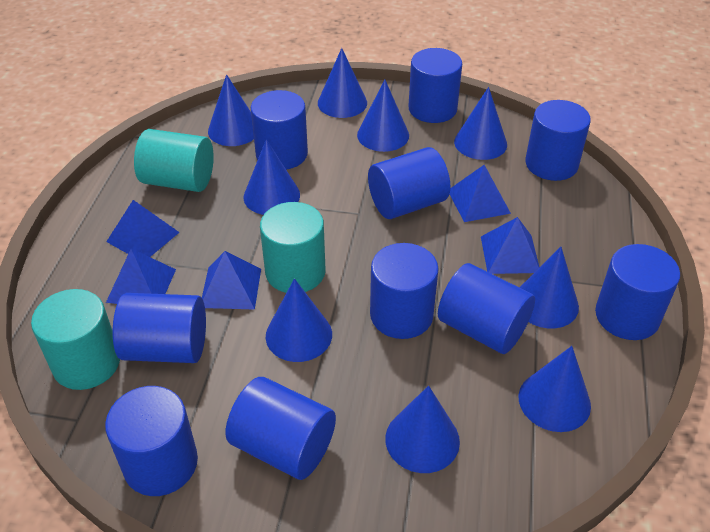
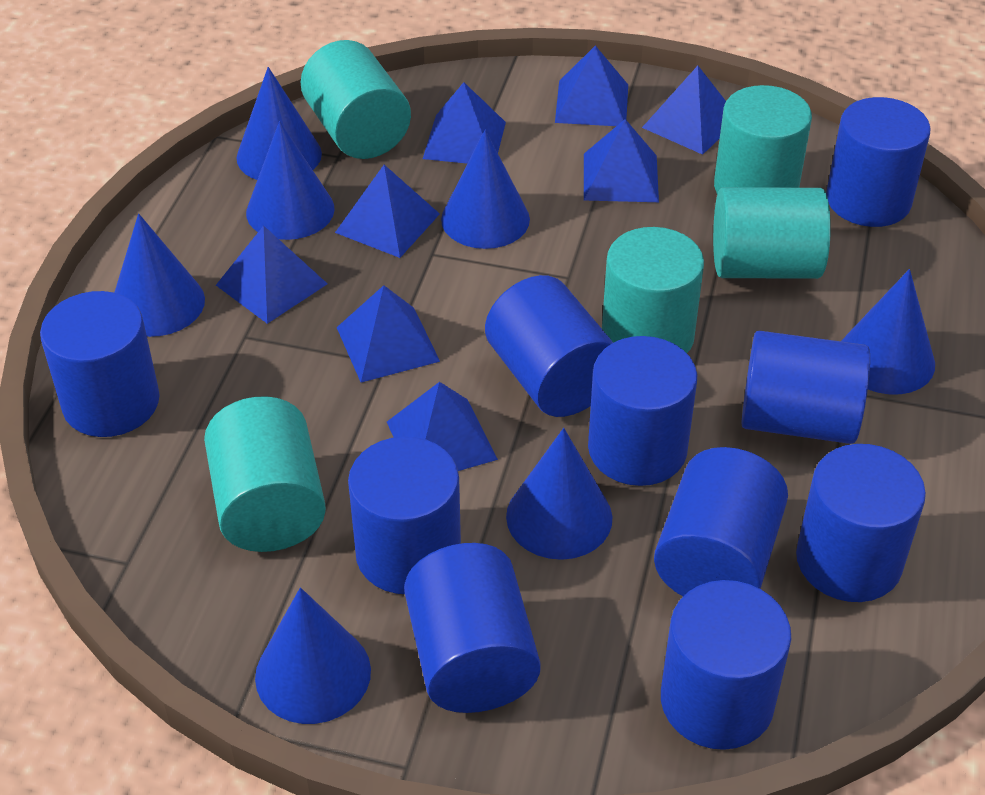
blue cone: 9 -> 7
blue pyramid: 5 -> 8
turquoise cylinder: 3 -> 5

